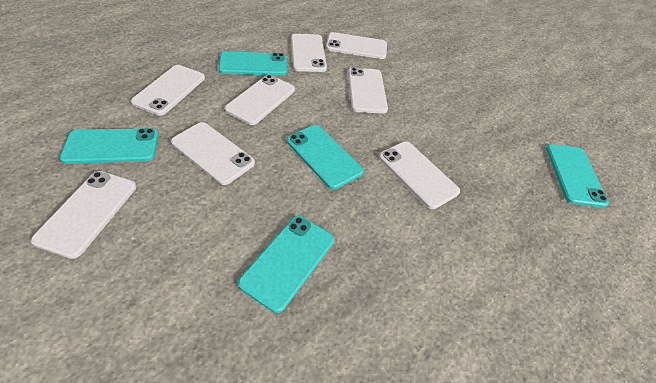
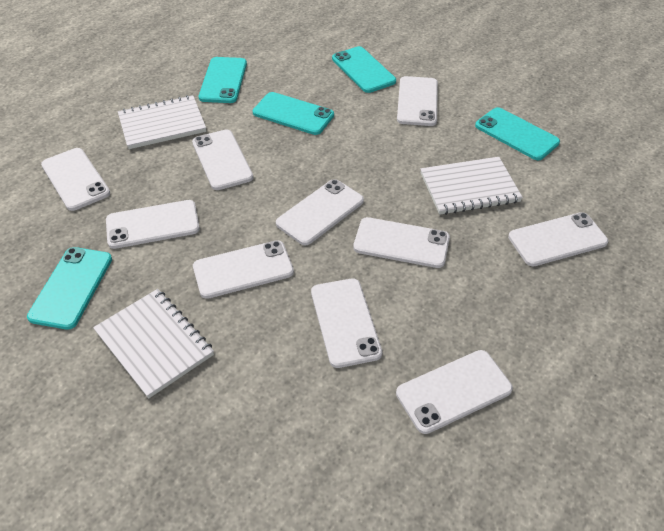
white notebook: 0 -> 3
white phone: 8 -> 10

